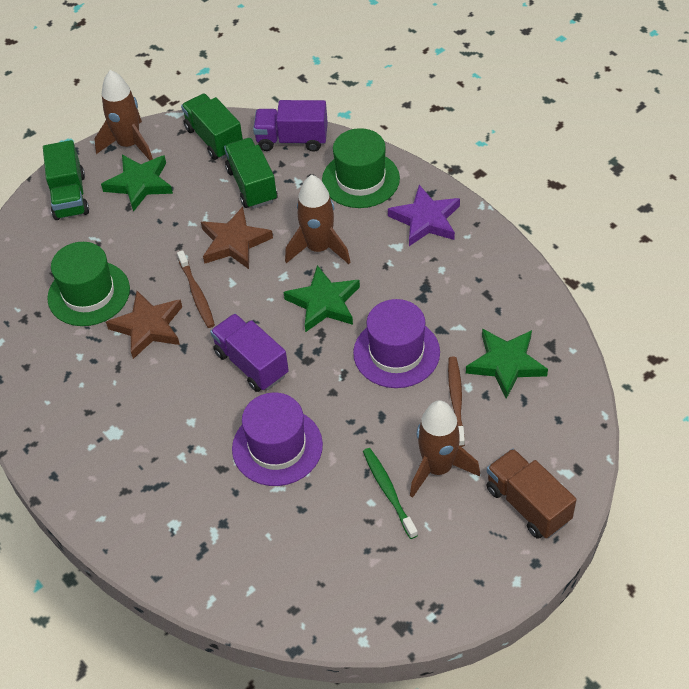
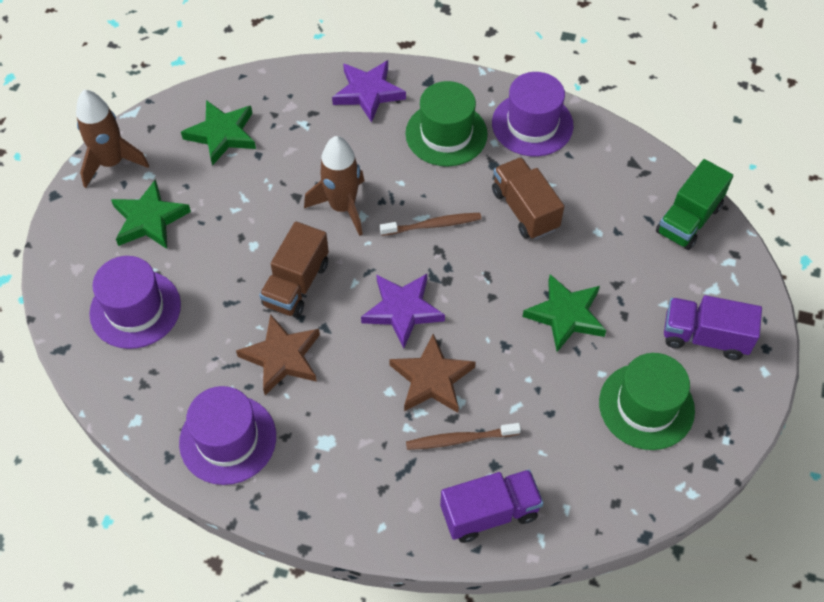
brown rocket: 3 -> 2
brown truck: 1 -> 2
green toothbrush: 1 -> 0
green truck: 3 -> 1
purple hat: 2 -> 3
purple star: 1 -> 2

